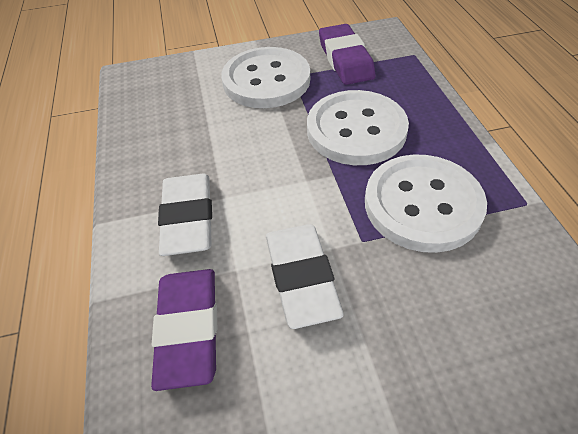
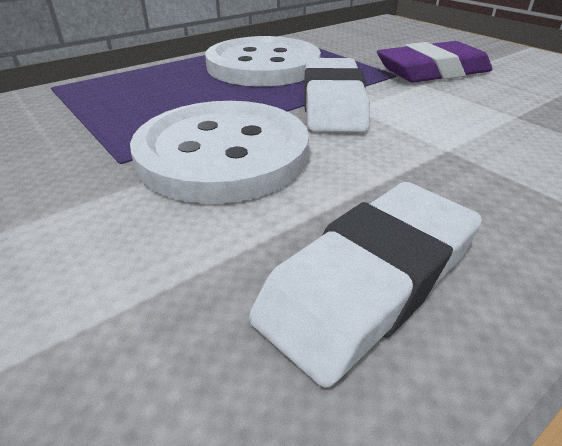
purple eraser: 2 -> 1
white button: 3 -> 2

